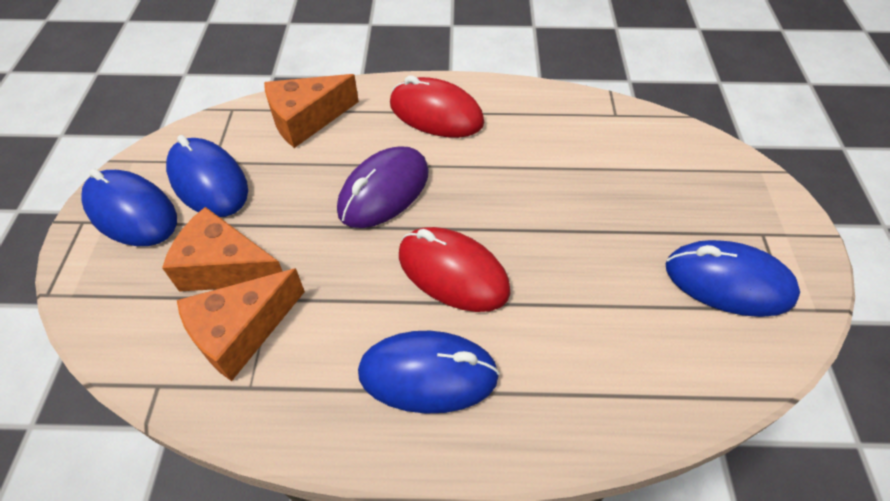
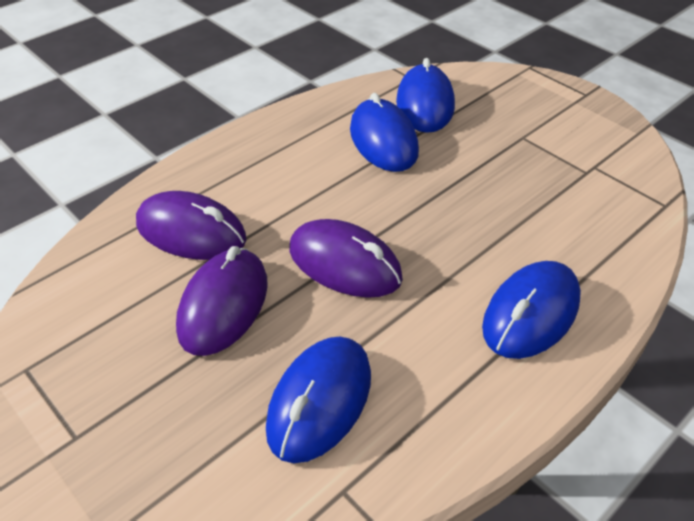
orange cheese: 3 -> 0
purple mouse: 1 -> 3
red mouse: 2 -> 0

